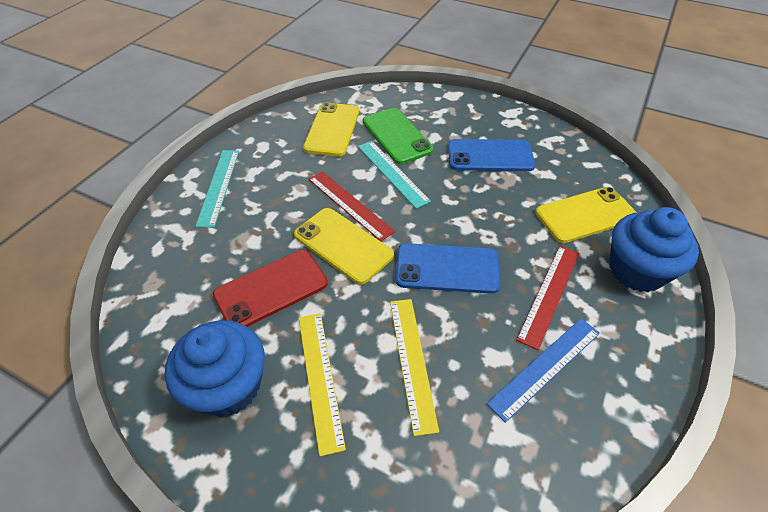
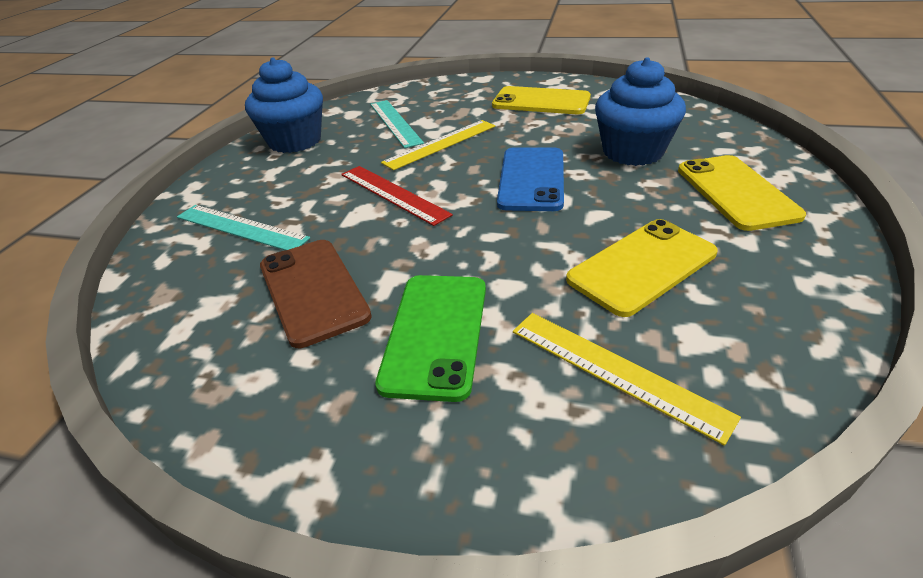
blue phone: 2 -> 1
blue ruler: 1 -> 0
brown phone: 0 -> 1
red phone: 1 -> 0
red ruler: 2 -> 1

